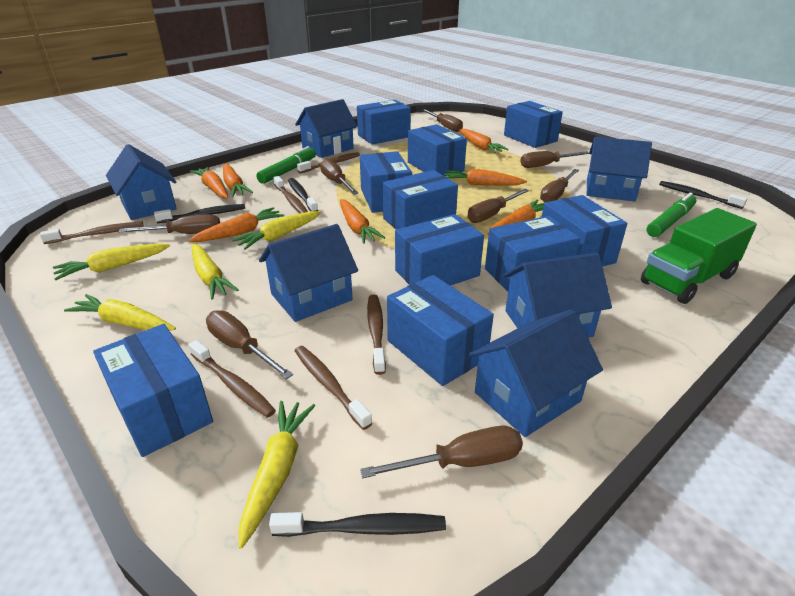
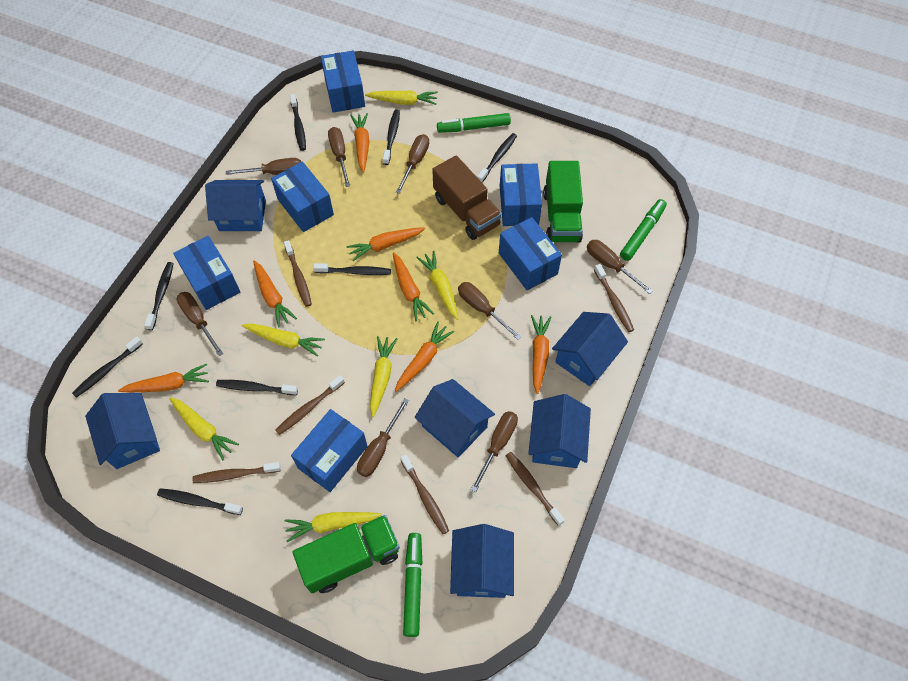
black toothbrush: 4 -> 8
blue box: 10 -> 6
brown truck: 0 -> 1
green marker: 2 -> 3
green truck: 1 -> 2
yellow carrot: 5 -> 6

